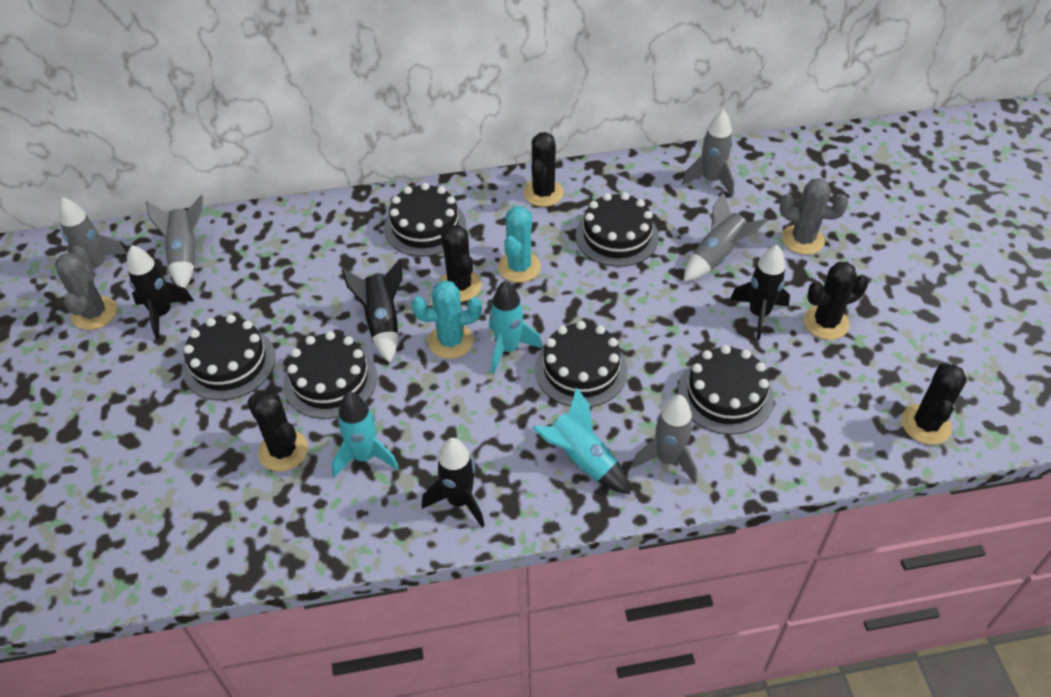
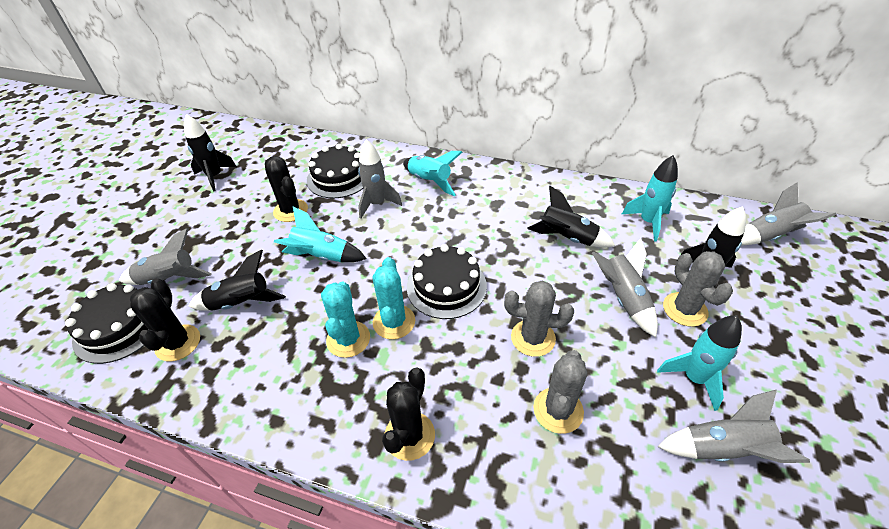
black cactus: 5 -> 3
black cake: 6 -> 3
grey cactus: 2 -> 3
turquoise rocket: 3 -> 4

